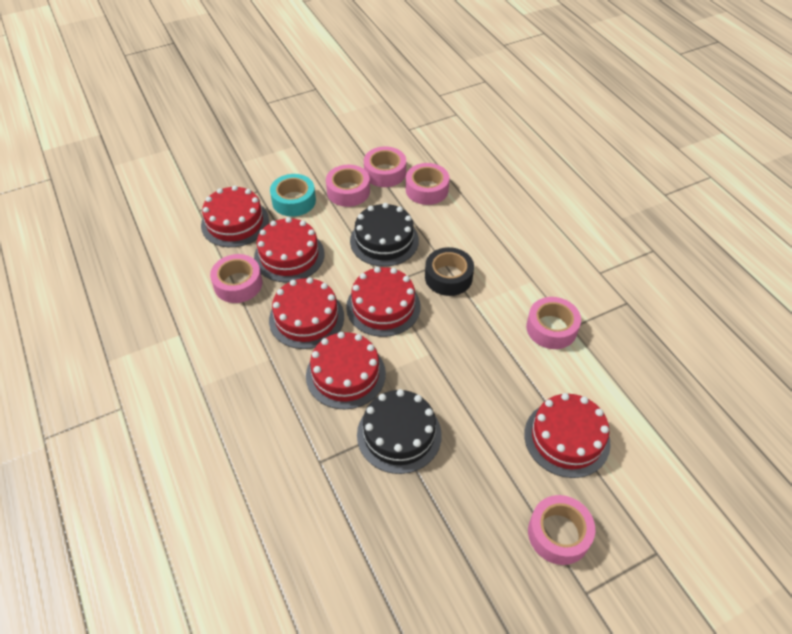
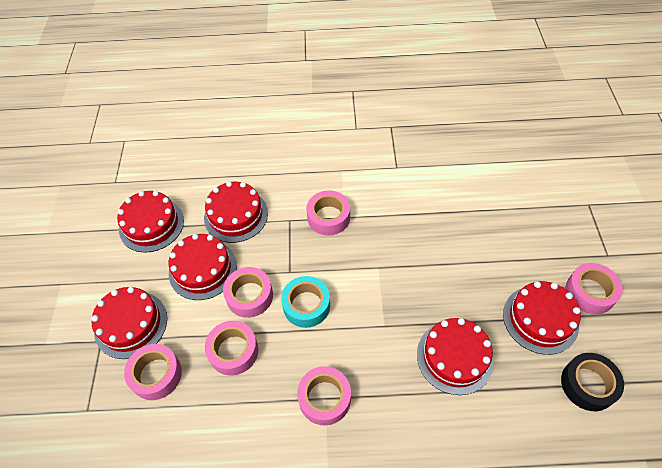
black cake: 2 -> 0

